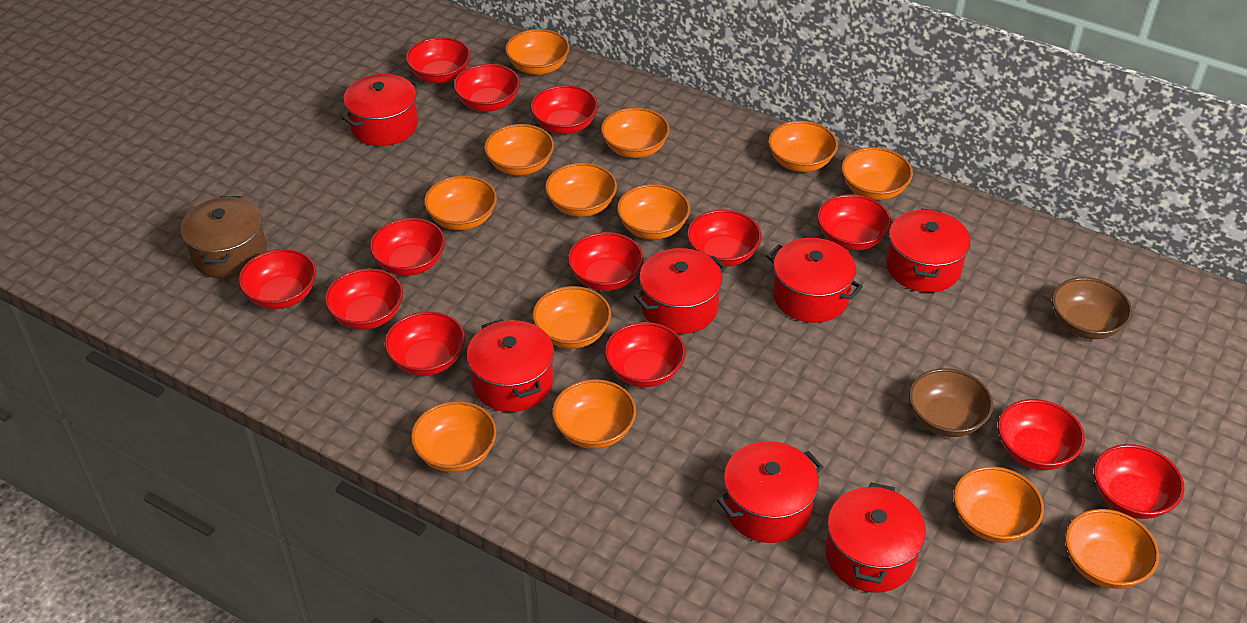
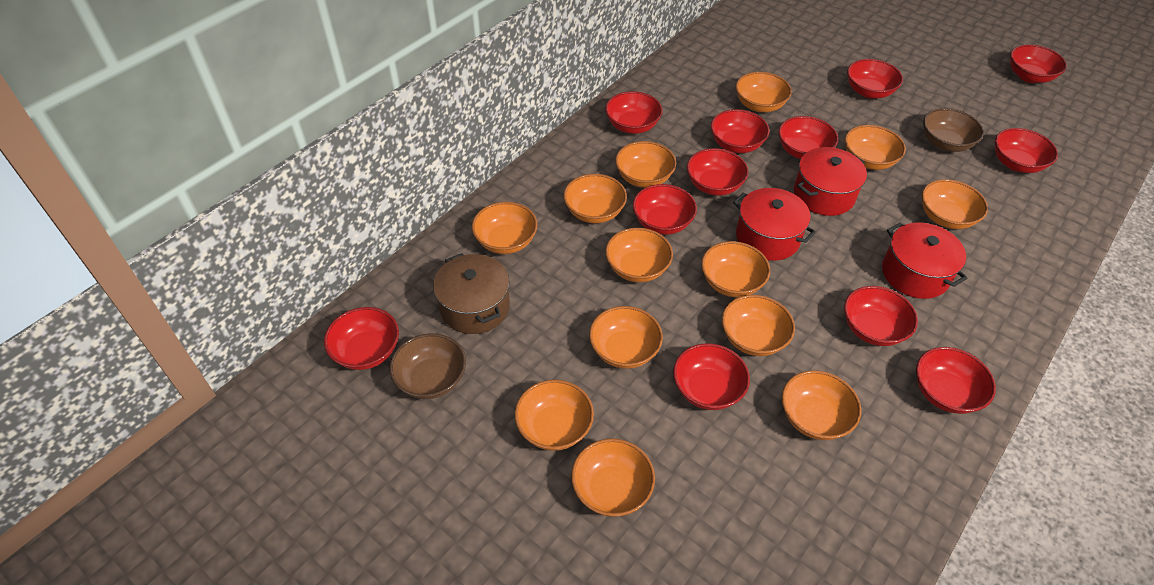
red bowl: 13 -> 12
red pot: 7 -> 3

